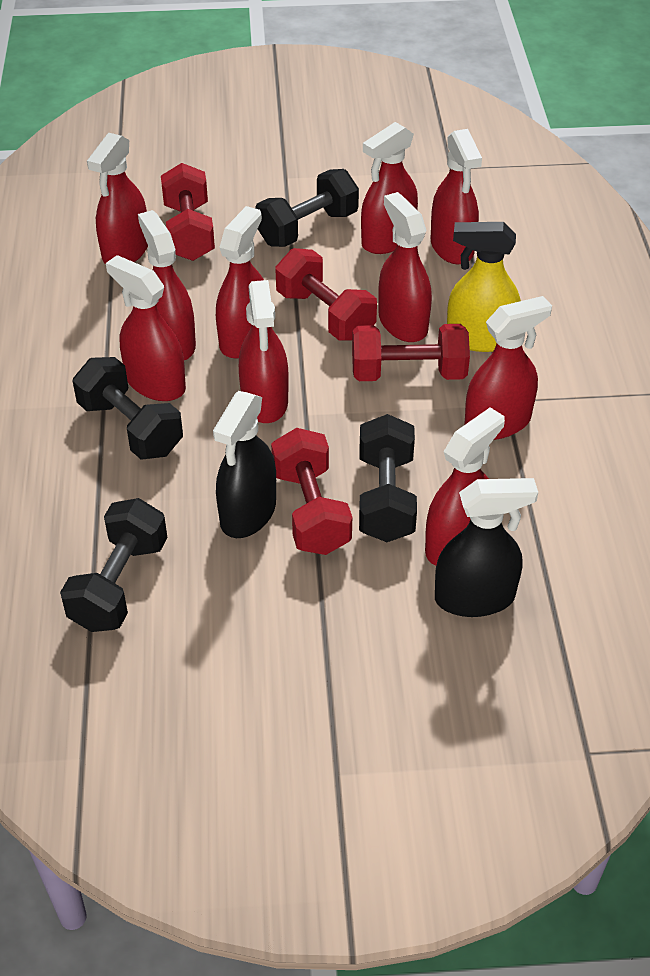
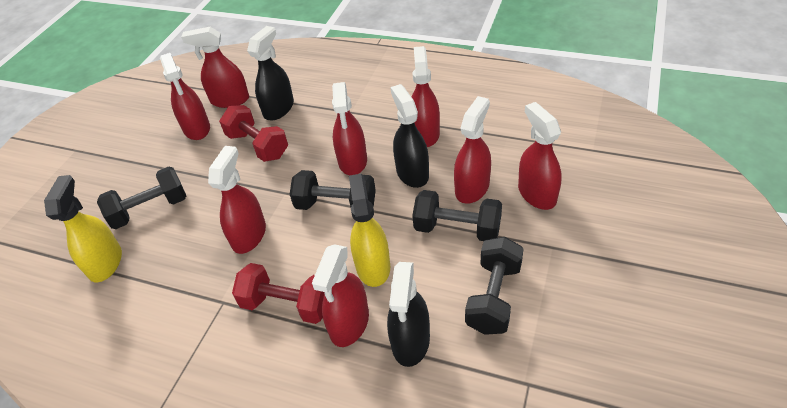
black spray bottle: 2 -> 3
red dumbbell: 4 -> 2
red spray bottle: 10 -> 8
yellow spray bottle: 1 -> 2

